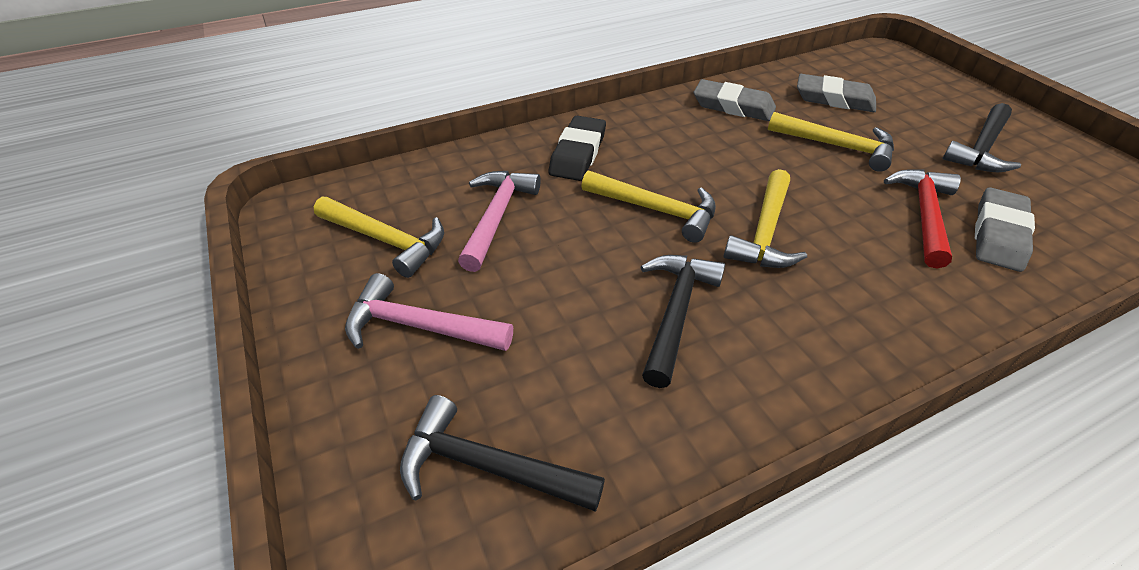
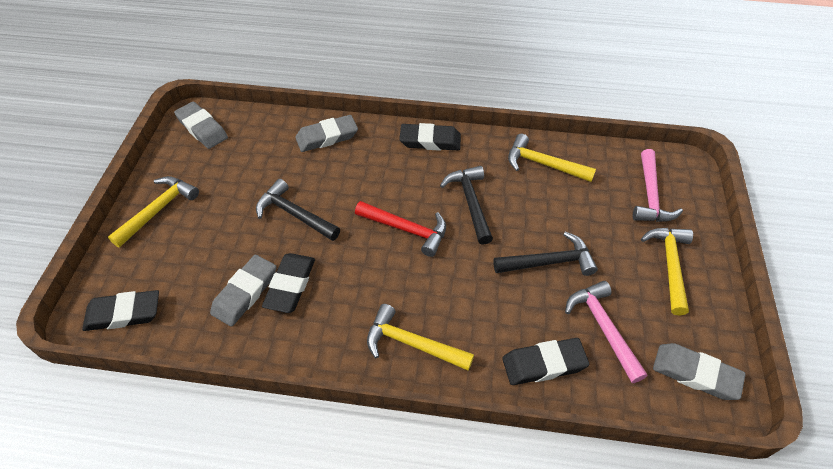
black eraser: 1 -> 4
grey eraser: 3 -> 4

